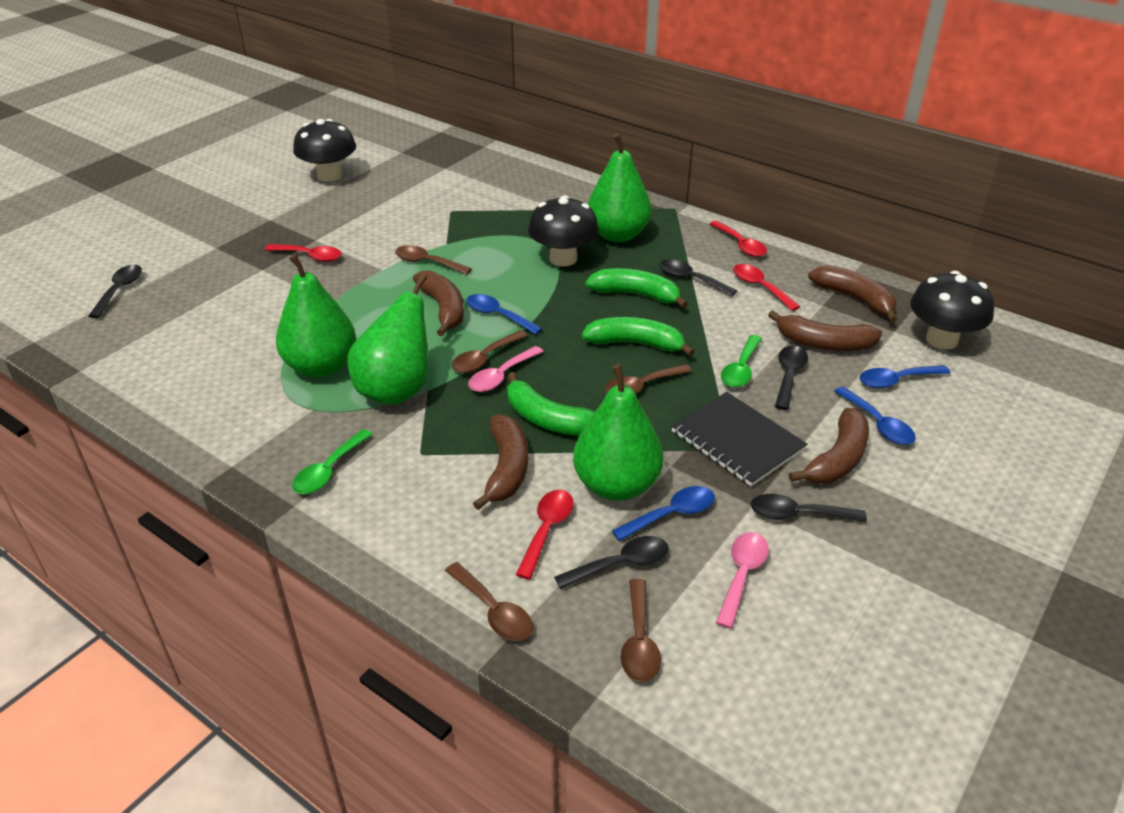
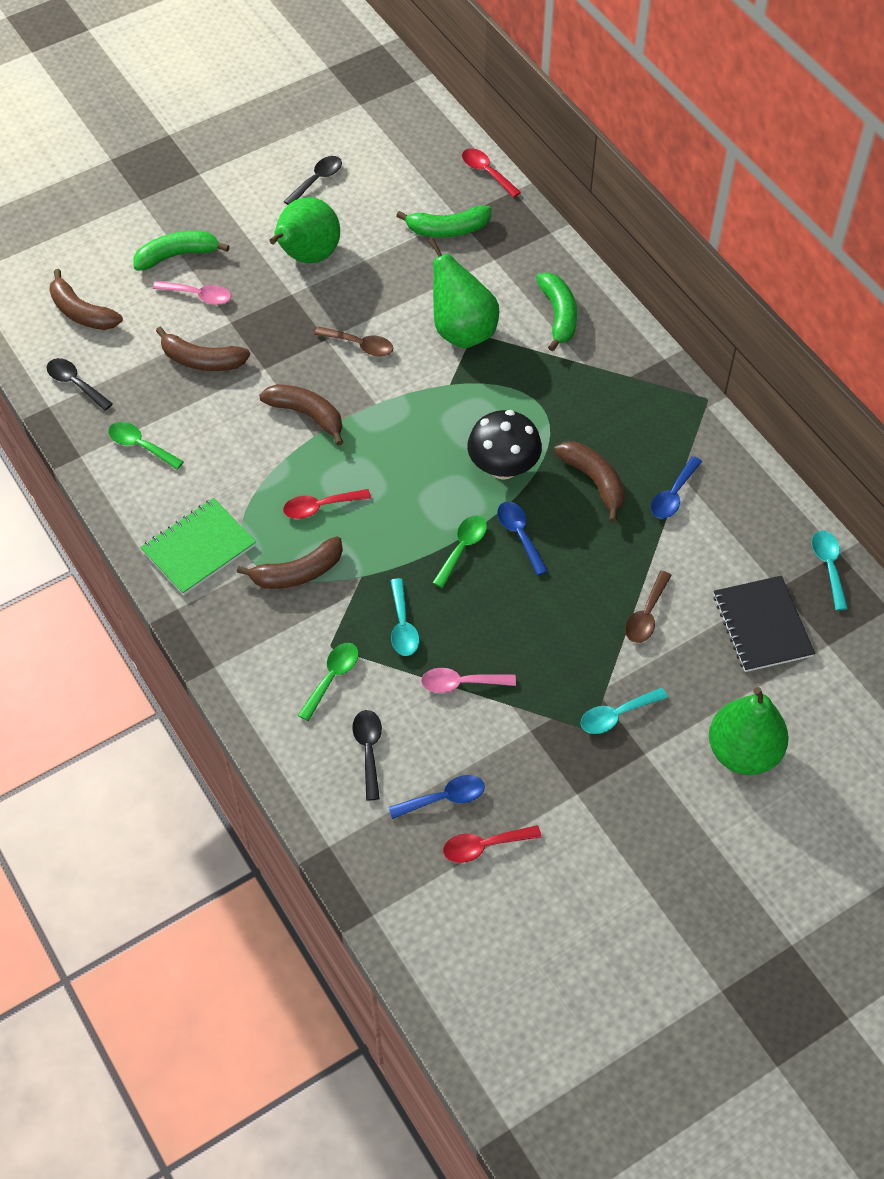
black mushroom: 3 -> 1
black spoon: 5 -> 3
blue spoon: 4 -> 3
brown spoon: 5 -> 2
green notebook: 0 -> 1
green pear: 4 -> 3
green spoon: 2 -> 3
red spoon: 4 -> 3
turquoise spoon: 0 -> 3

